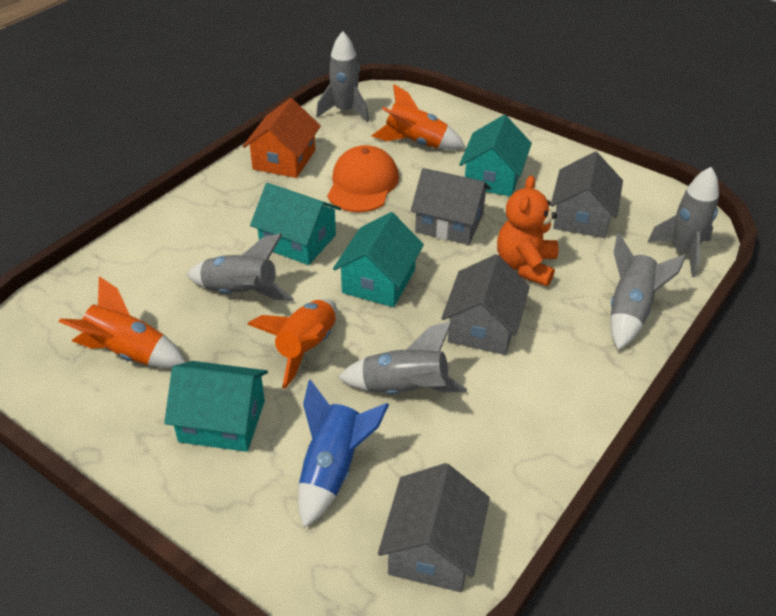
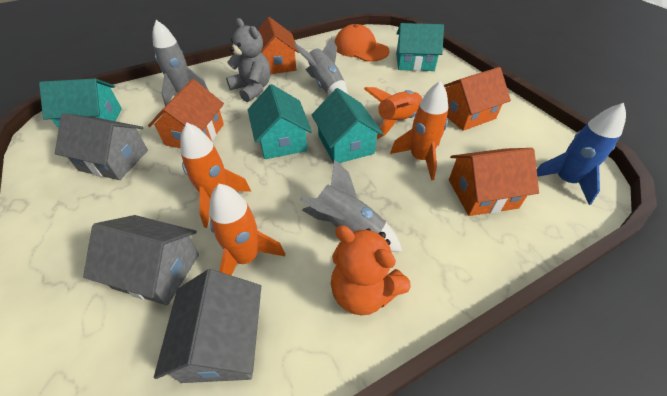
grey house: 4 -> 3
grey rocket: 5 -> 3
grey teddy bear: 0 -> 1
orange house: 1 -> 4
orange rocket: 3 -> 4

